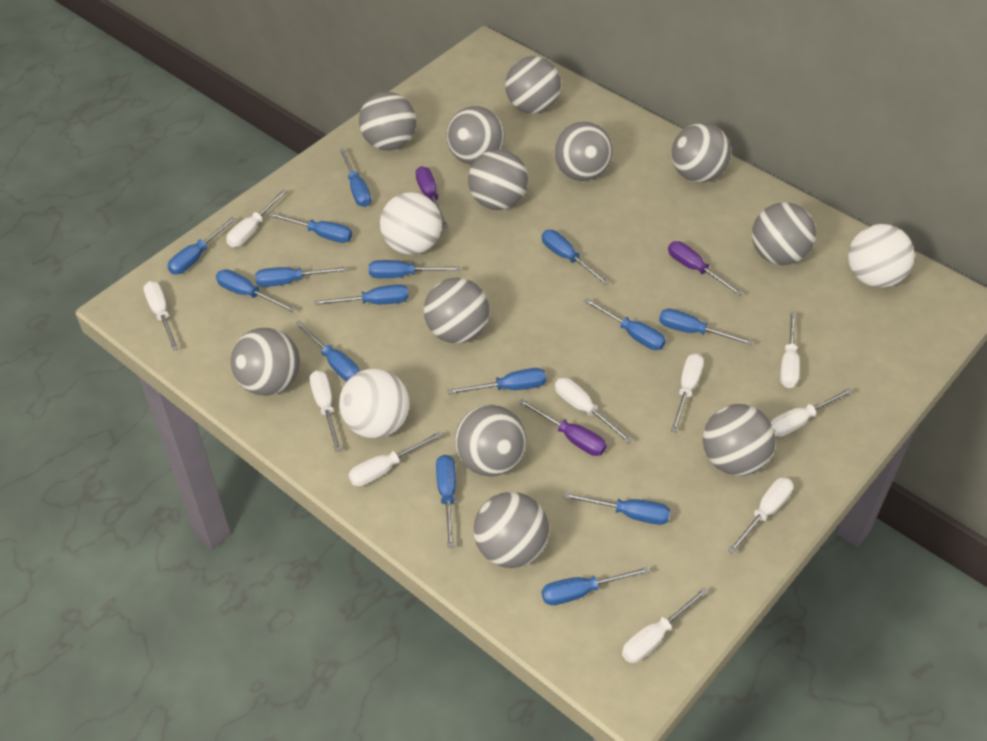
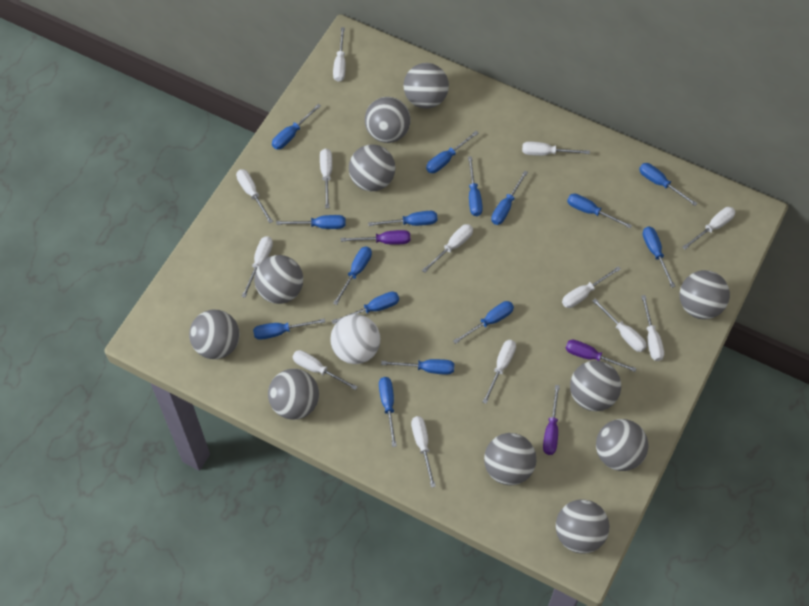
grey ball: 12 -> 11
white ball: 3 -> 1
white screwdriver: 10 -> 13

